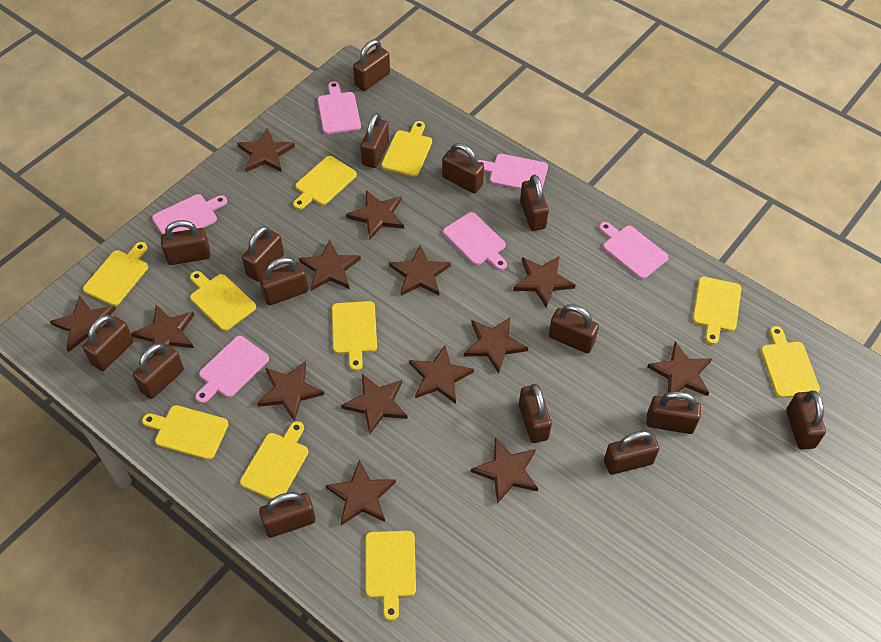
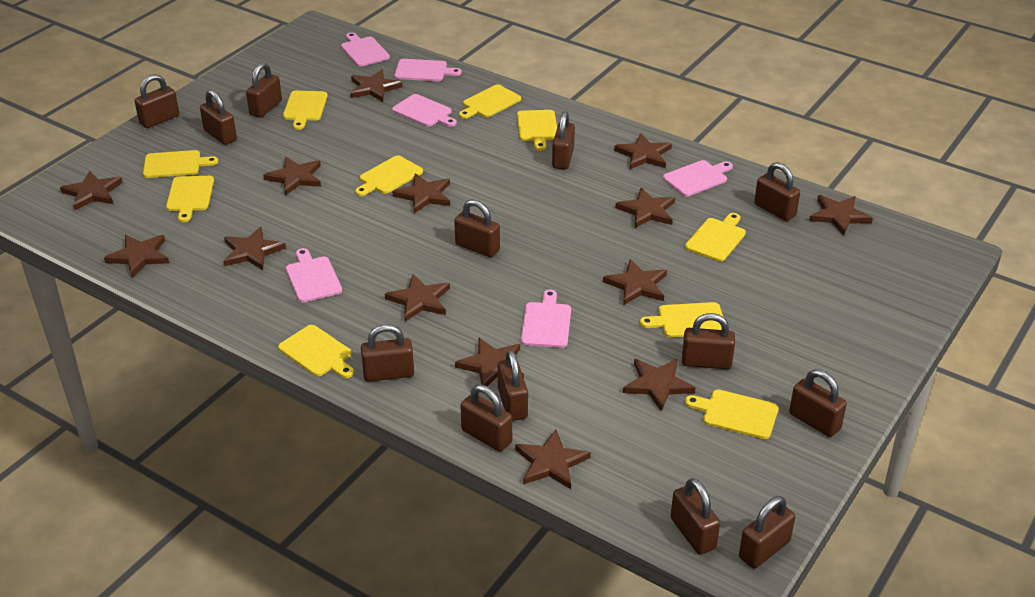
brown padlock: 15 -> 13

